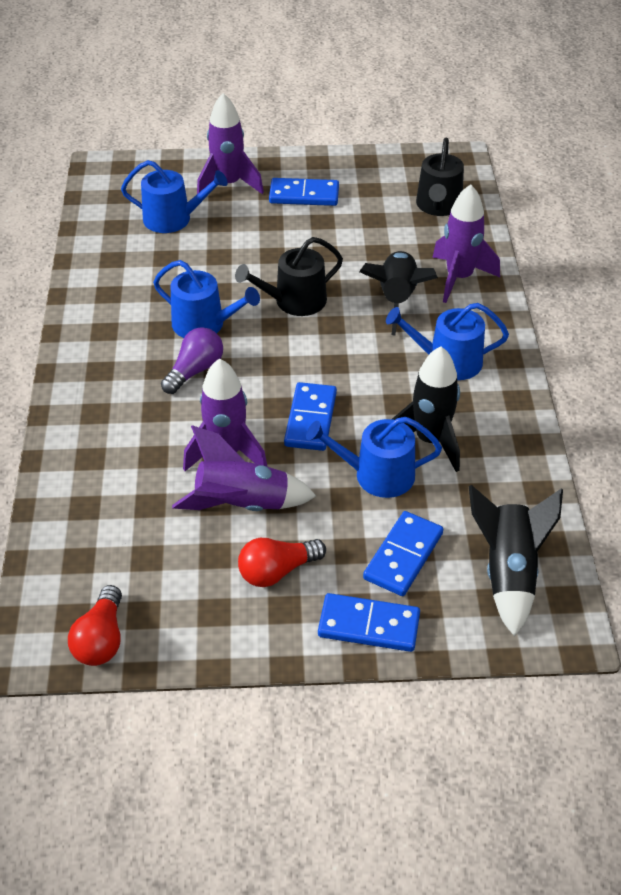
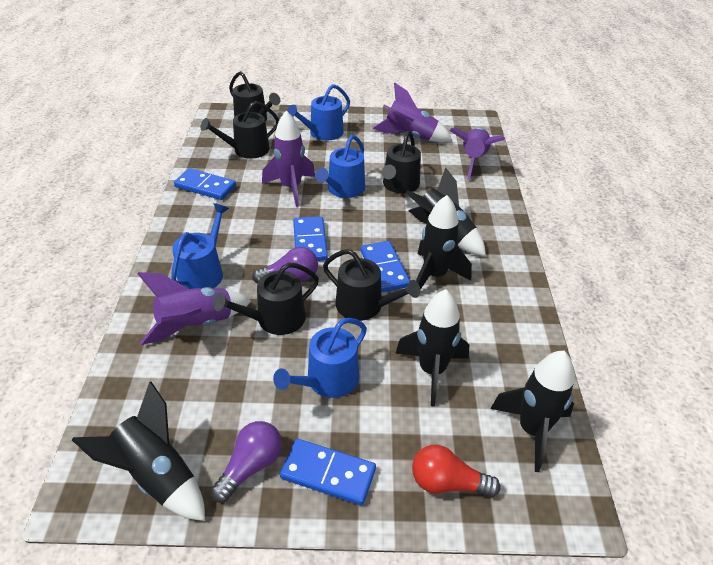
black rocket: 3 -> 5
black watering can: 2 -> 5
purple light bulb: 1 -> 2
red light bulb: 2 -> 1

